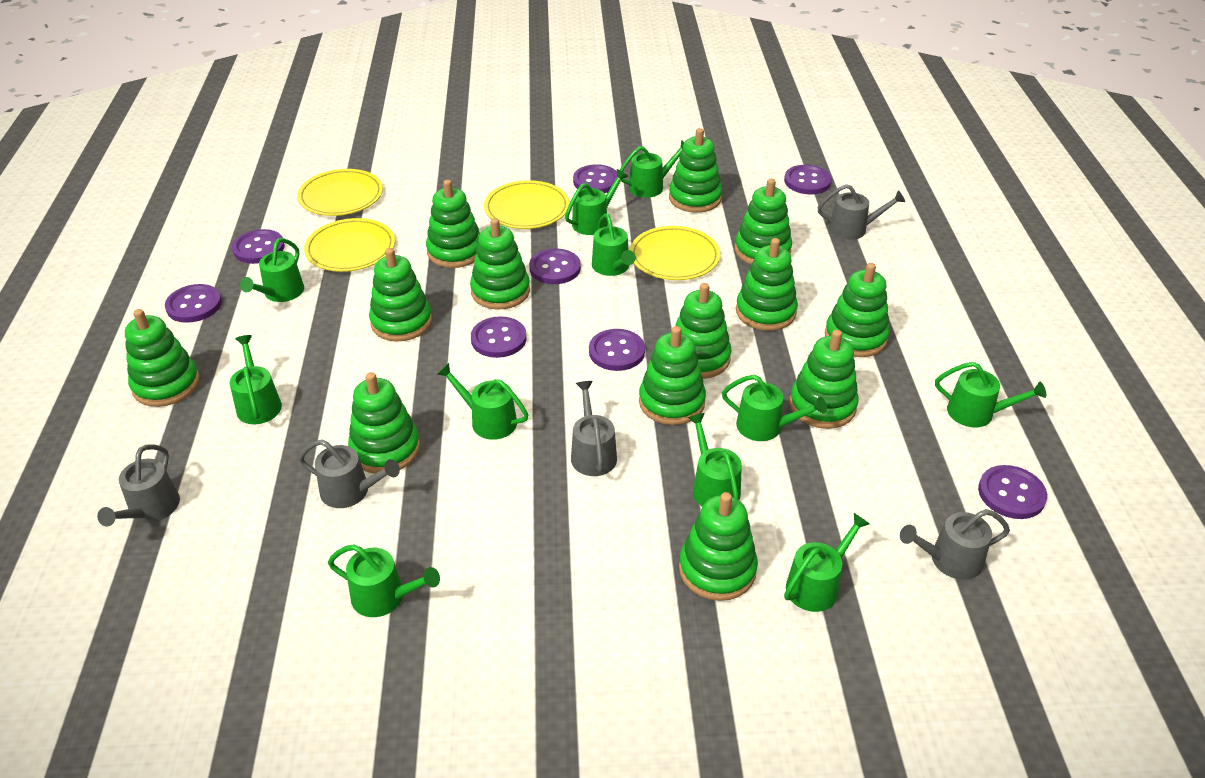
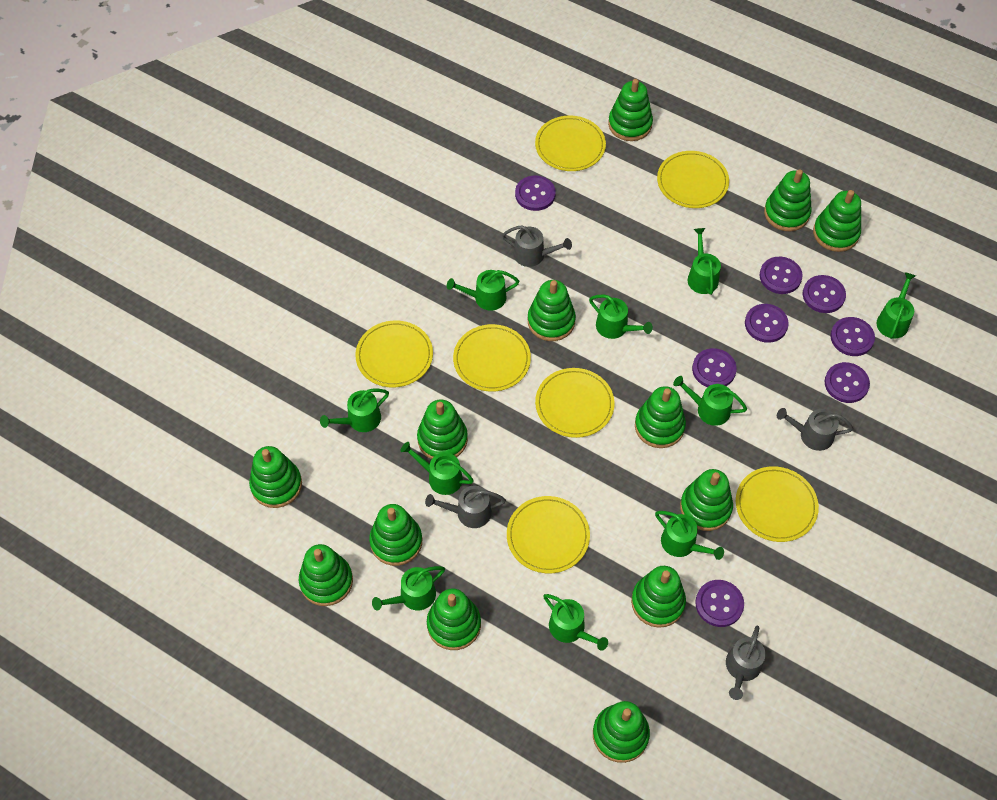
green watering can: 11 -> 10
grey watering can: 5 -> 4
yellow plate: 4 -> 7

